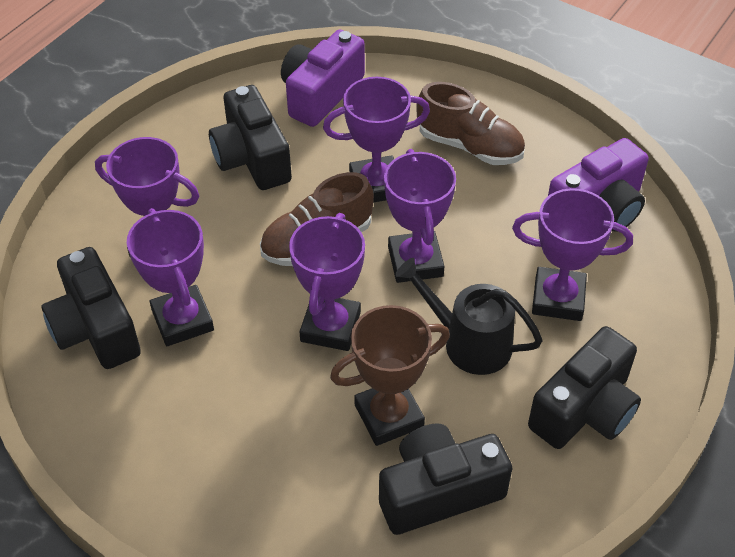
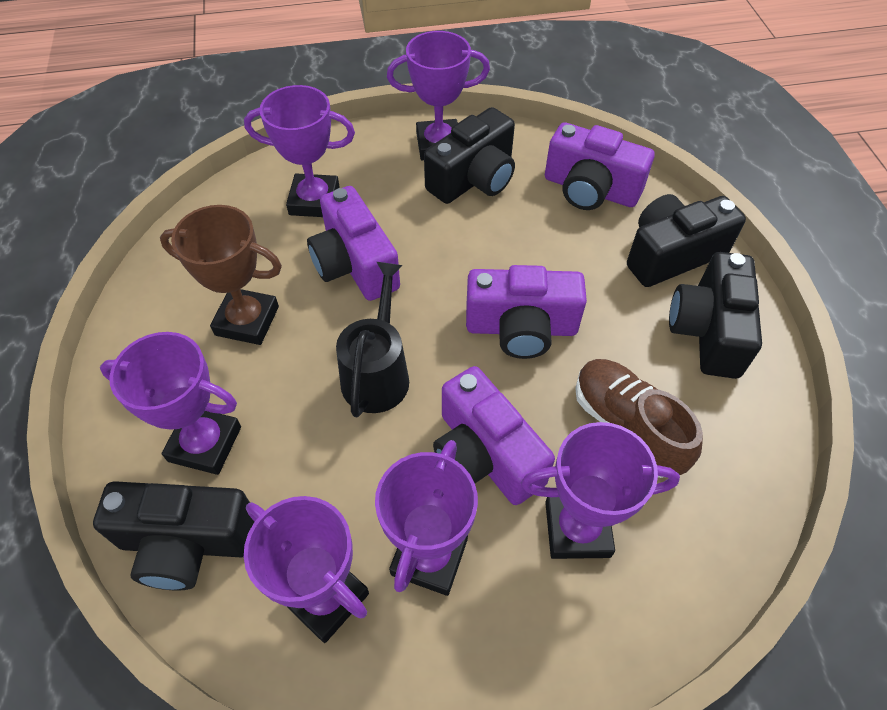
brown shoe: 2 -> 1
purple camera: 2 -> 4

